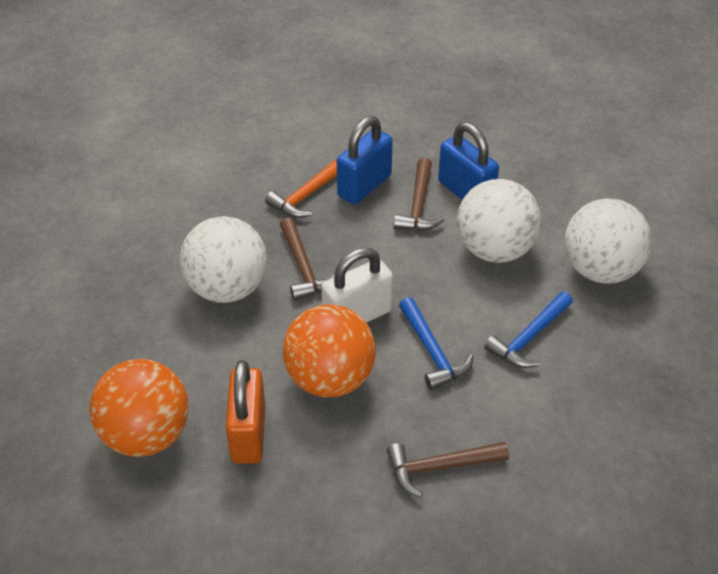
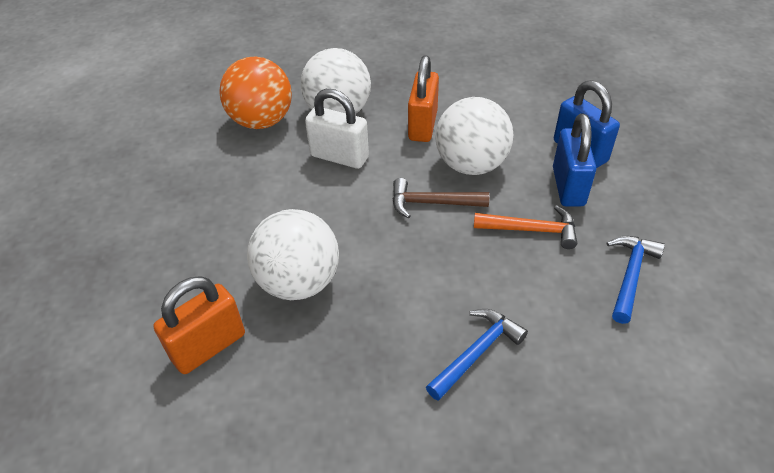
brown hammer: 3 -> 1
orange ball: 2 -> 1
orange padlock: 1 -> 2

